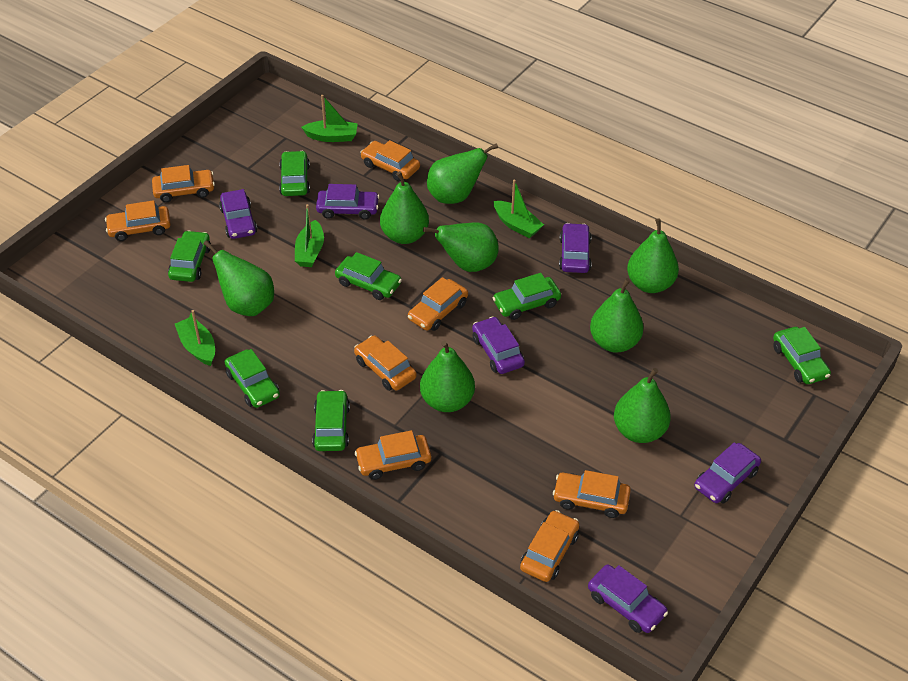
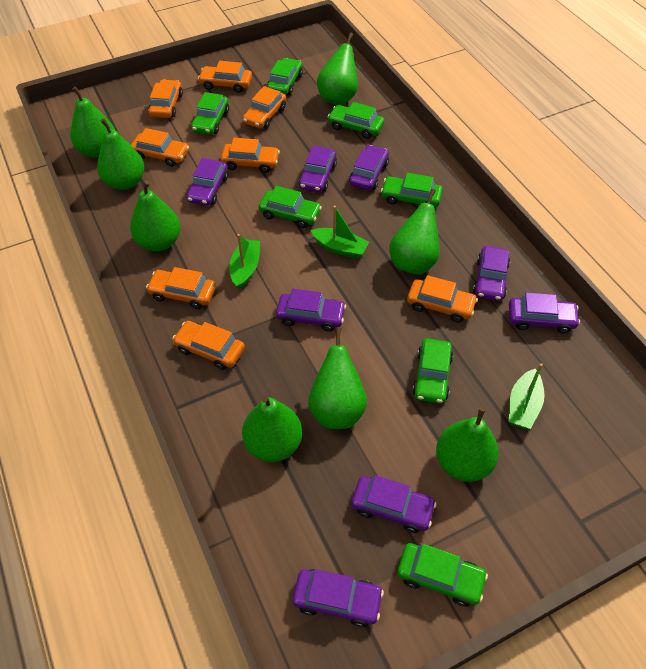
green boat: 4 -> 3
purple car: 6 -> 8

